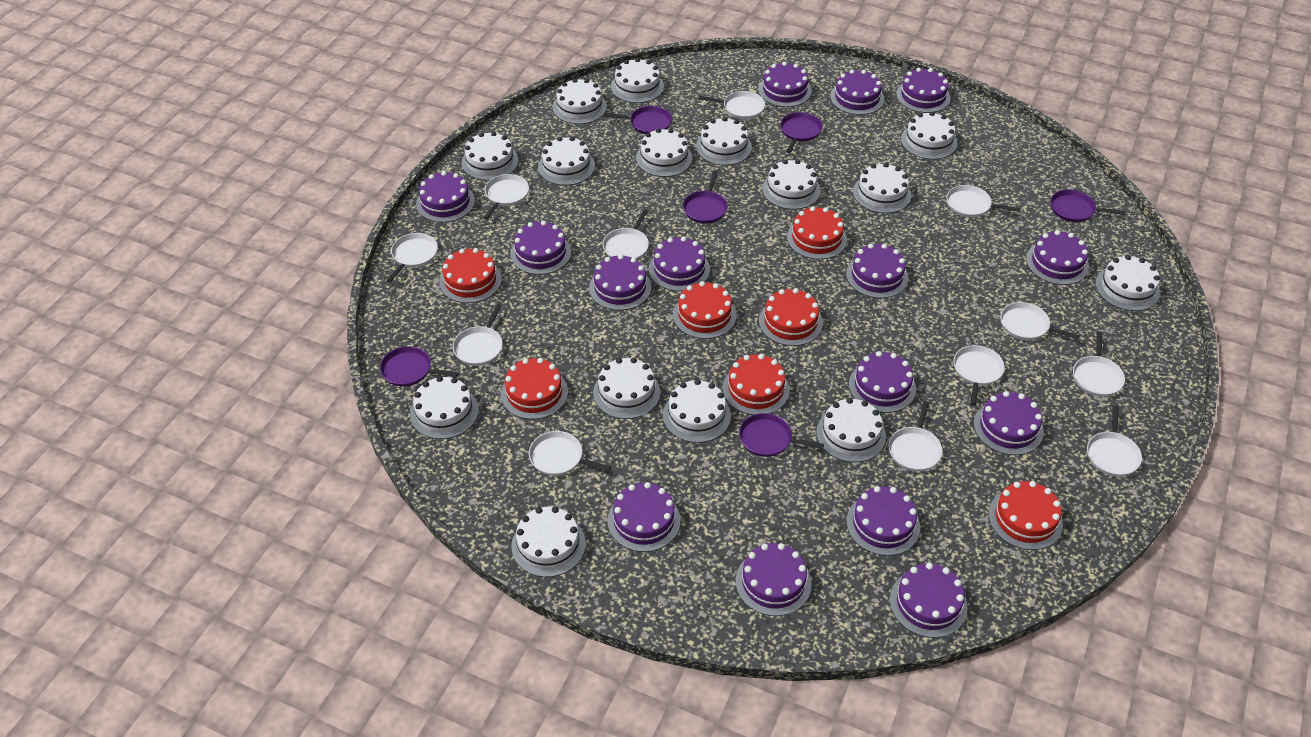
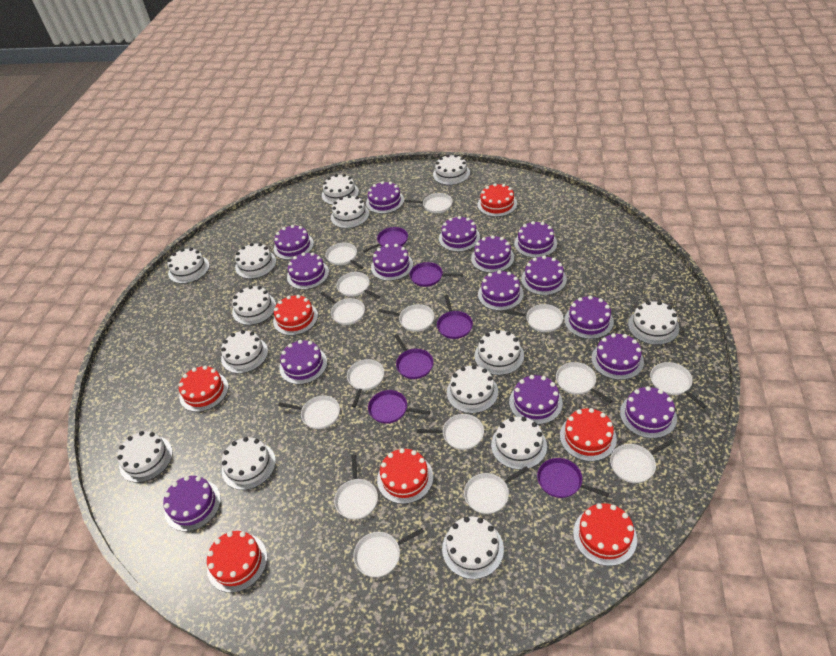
white cake: 15 -> 14
white pan: 12 -> 15

